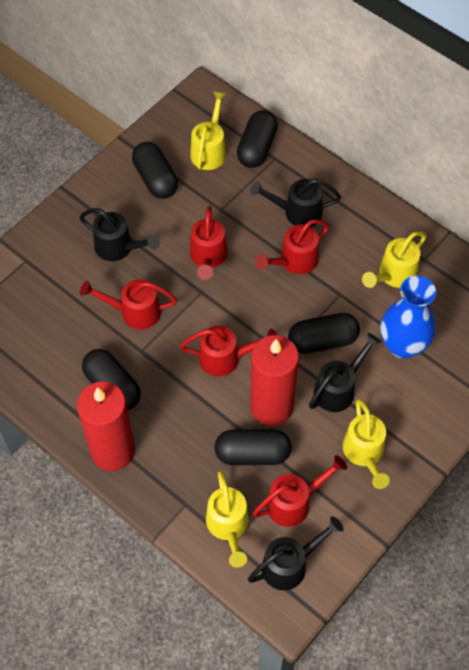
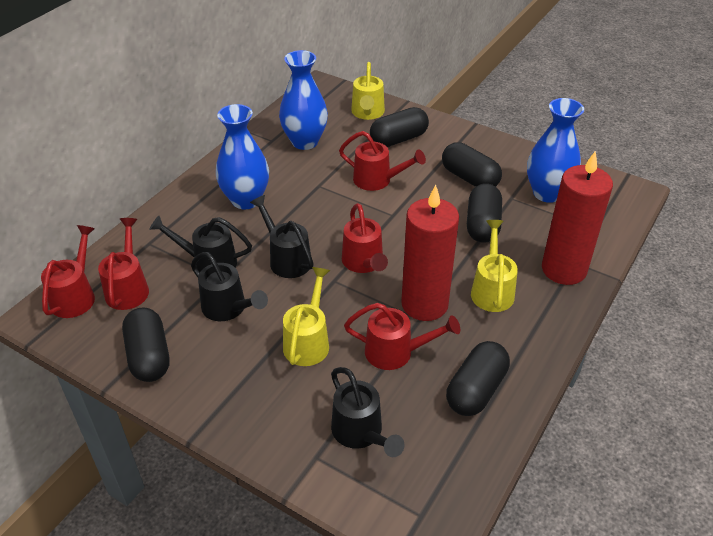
blue vase: 1 -> 3
yellow watering can: 4 -> 3

